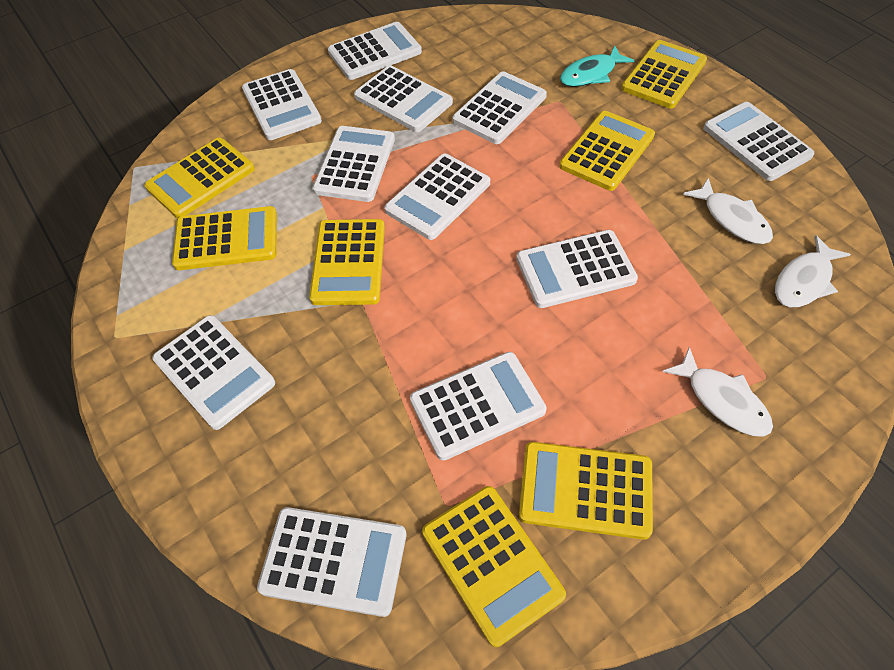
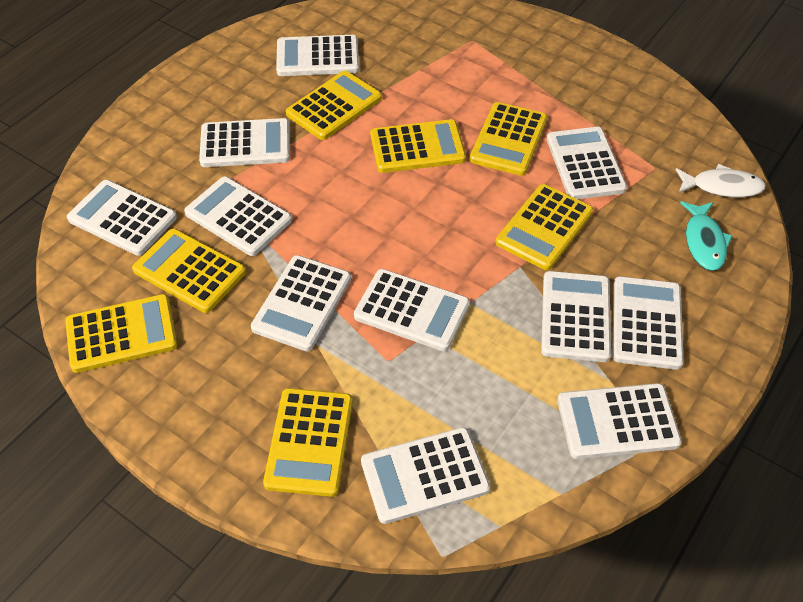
white fish: 3 -> 1

